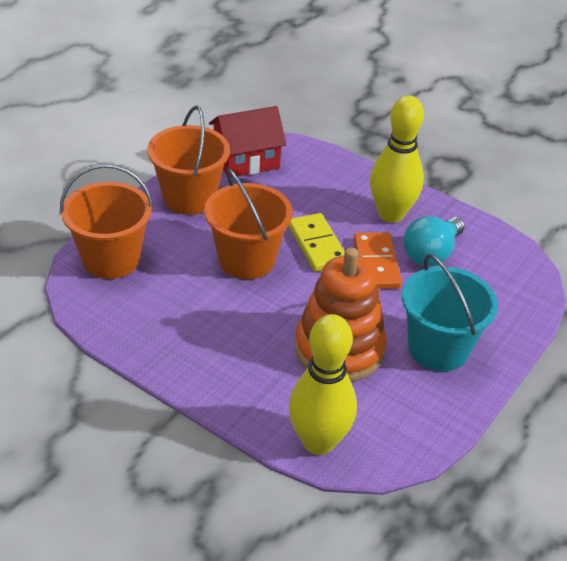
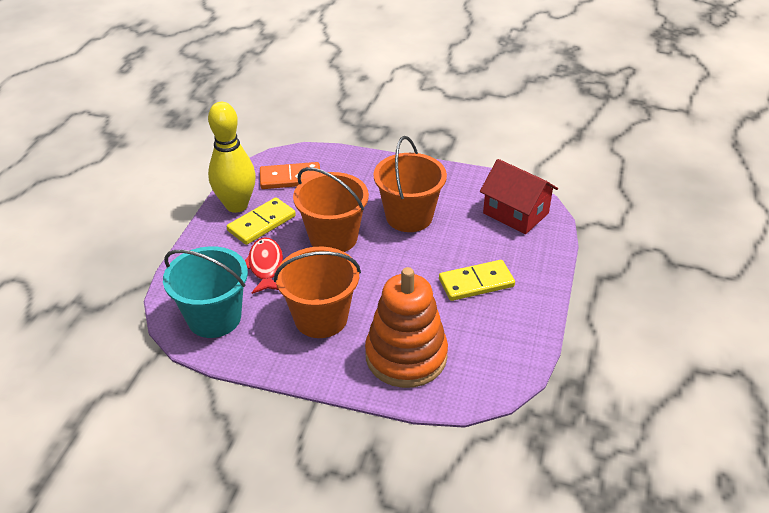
red fish: 0 -> 1
turquoise light bulb: 1 -> 0
yellow bowling pin: 2 -> 1
yellow domino: 1 -> 2

